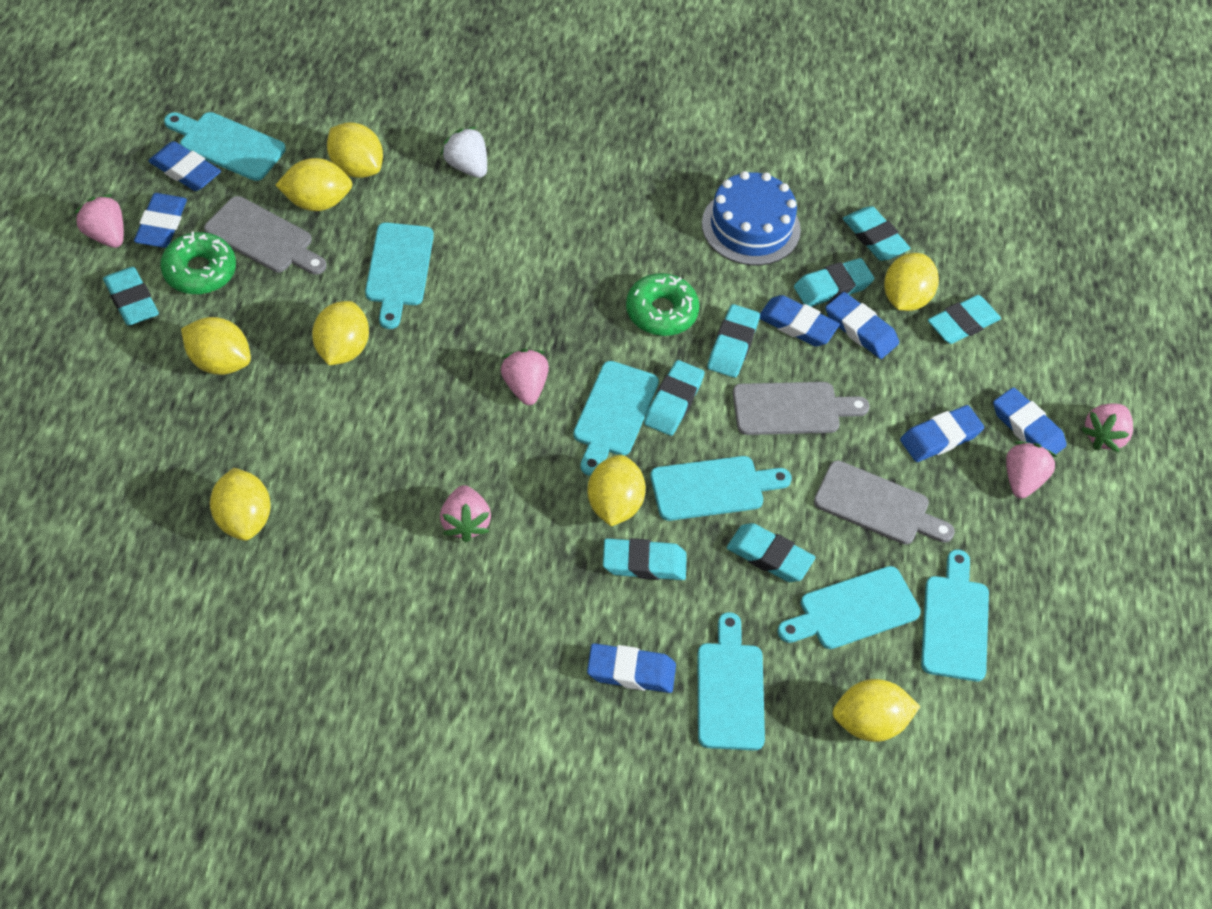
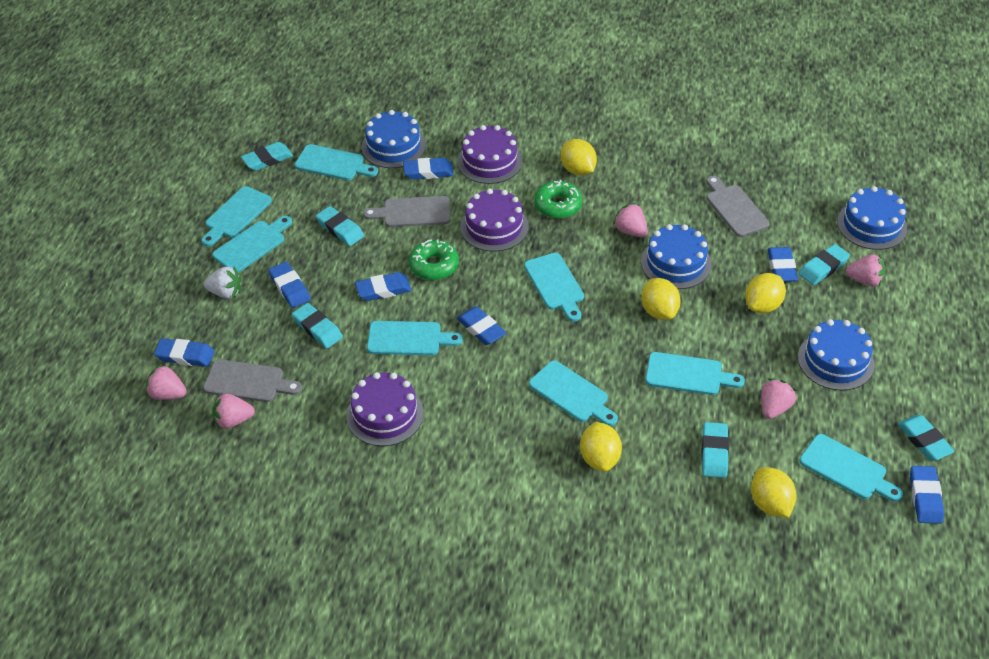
blue cake: 1 -> 4
purple cake: 0 -> 3
turquoise cutting board: 7 -> 8
turquoise eraser: 8 -> 6
yellow lemon: 8 -> 5

